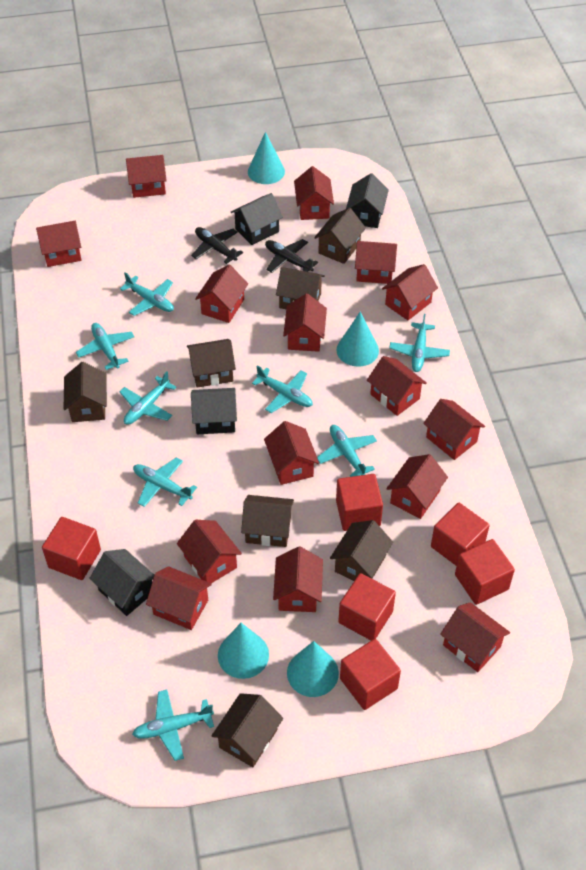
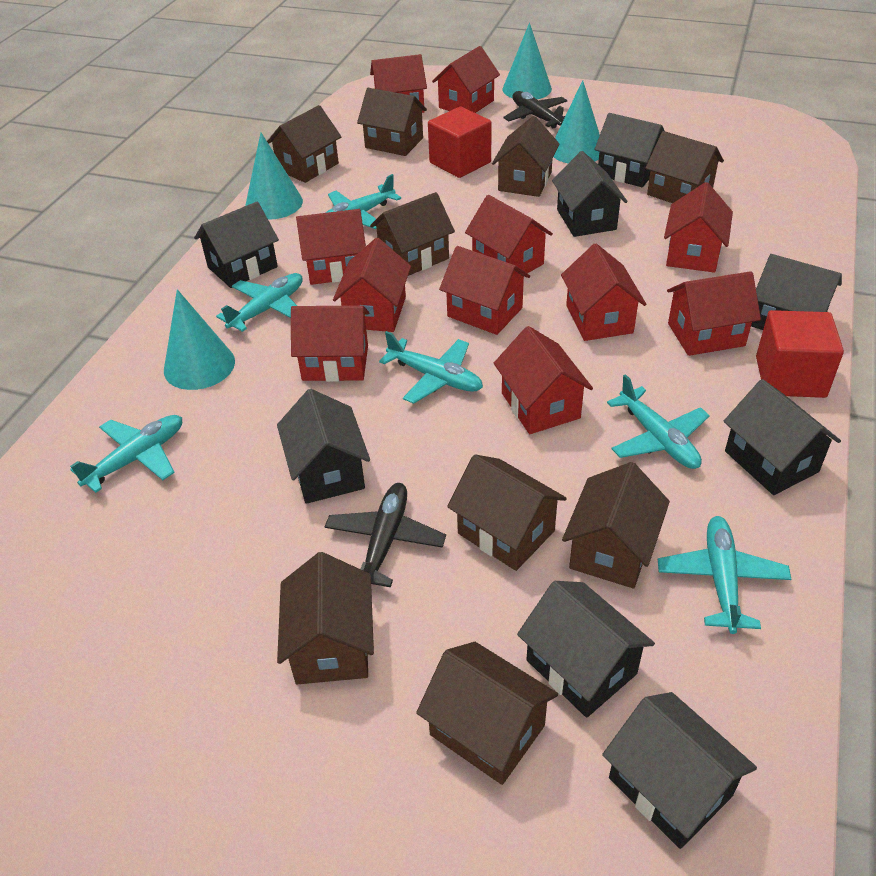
black house: 4 -> 8
brown house: 7 -> 9
red cube: 6 -> 2
red house: 15 -> 11
turquoise plane: 8 -> 6

